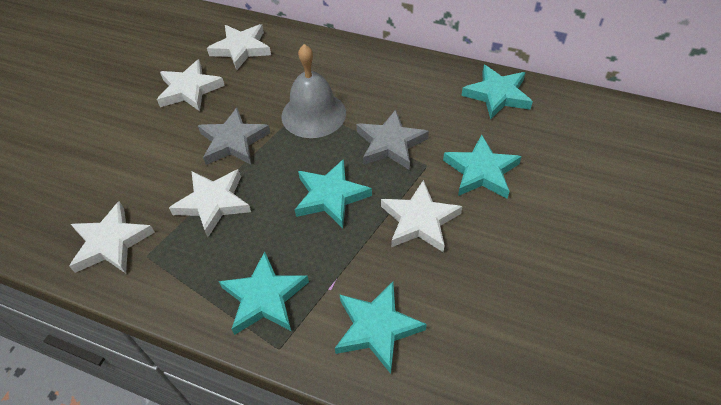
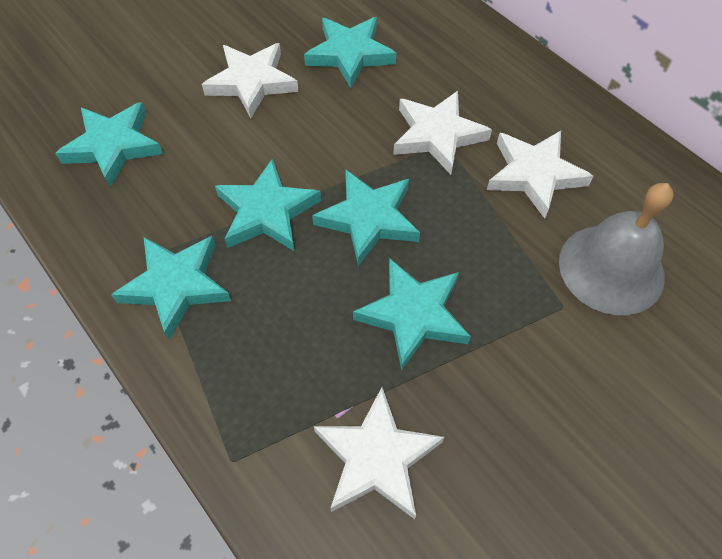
grey star: 2 -> 0
turquoise star: 5 -> 6
white star: 5 -> 4

